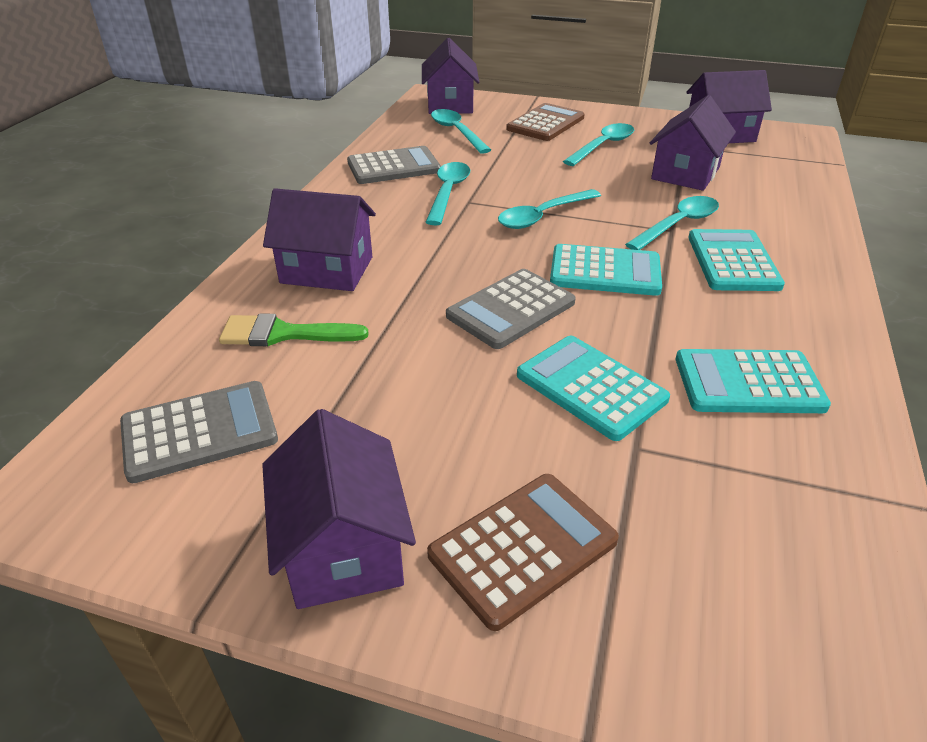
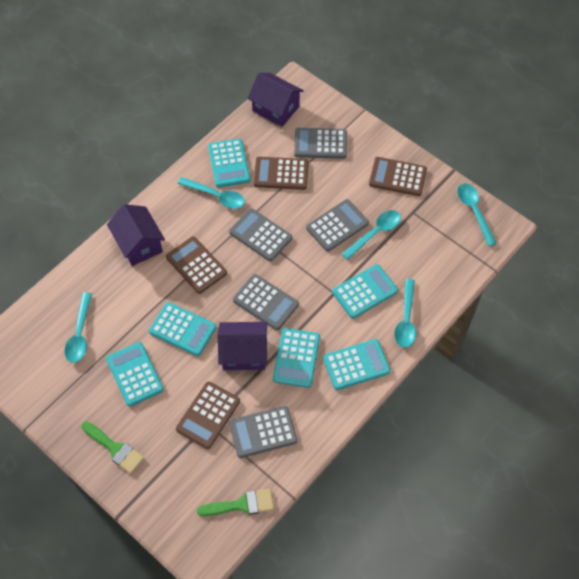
brown calculator: 2 -> 4
green brush: 1 -> 2
grey calculator: 3 -> 5
purple house: 5 -> 3
turquoise calculator: 4 -> 6

